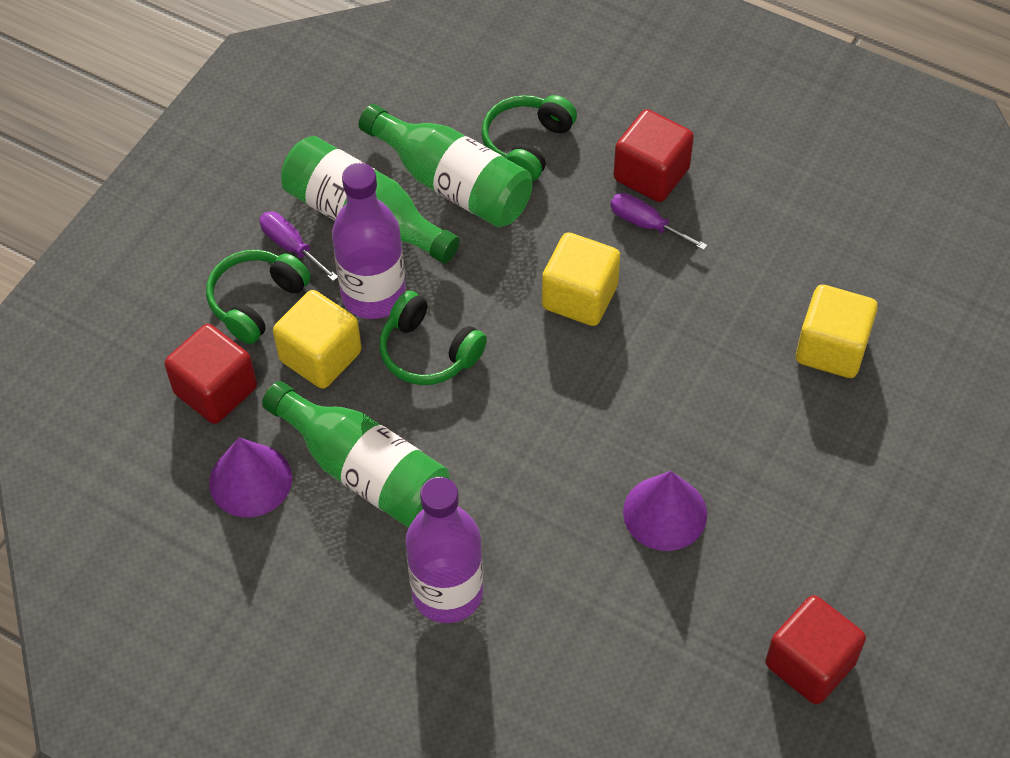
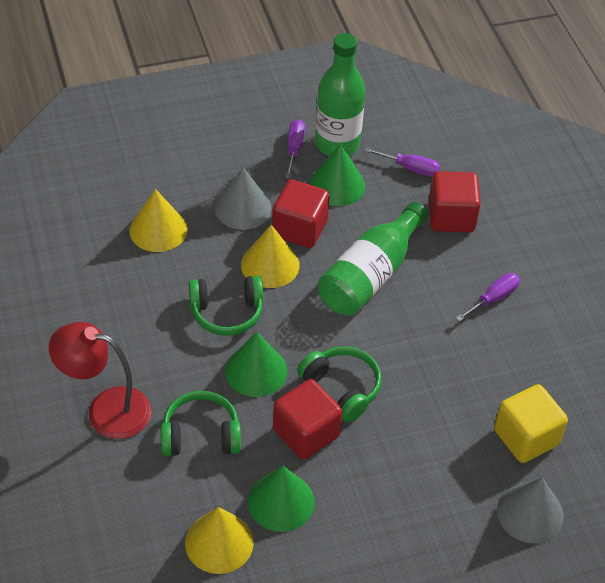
green bottle: 3 -> 2
green cone: 0 -> 3
grey cone: 0 -> 2
purple bottle: 2 -> 0
purple cone: 2 -> 0
purple screwdriver: 2 -> 3
red lamp: 0 -> 1
yellow cone: 0 -> 3
yellow cube: 3 -> 1

